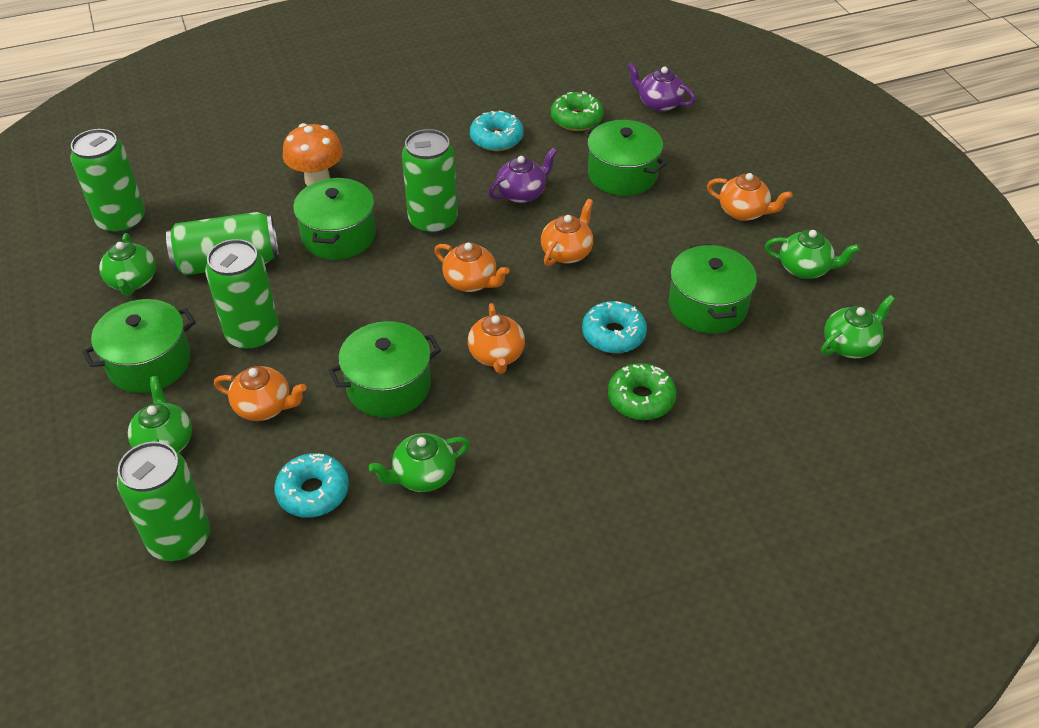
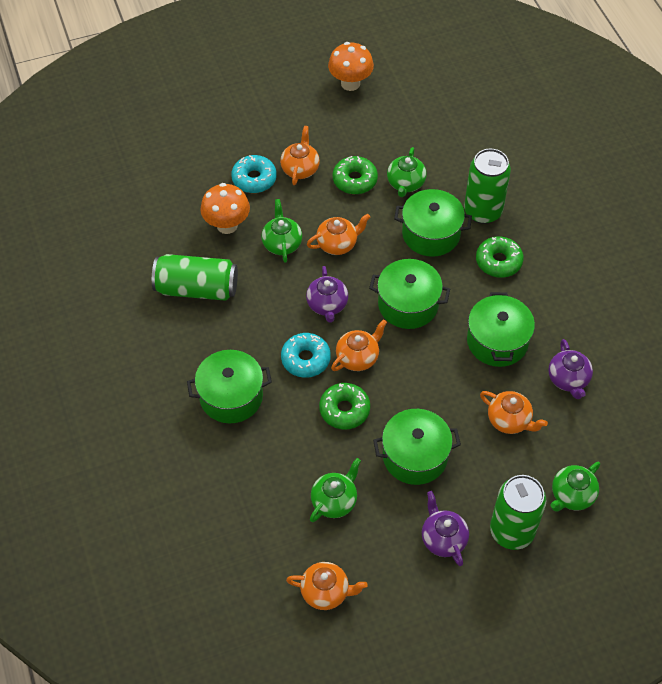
green can: 5 -> 3
green donut: 2 -> 3
green teapot: 5 -> 4
orange mushroom: 1 -> 2
purple teapot: 2 -> 3
turquoise donut: 3 -> 2

